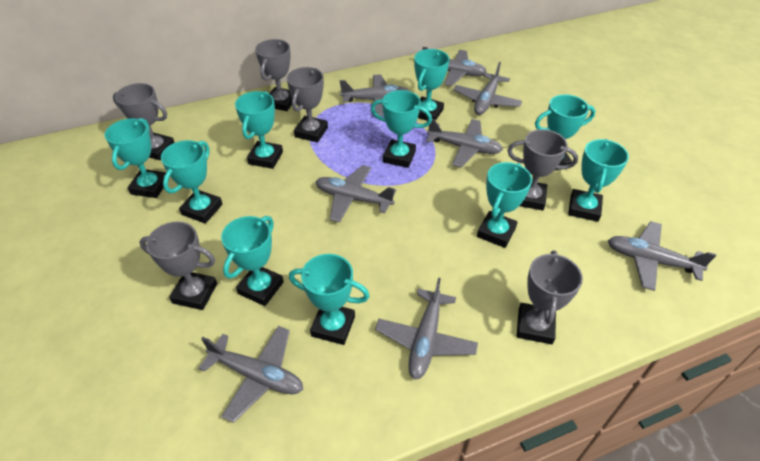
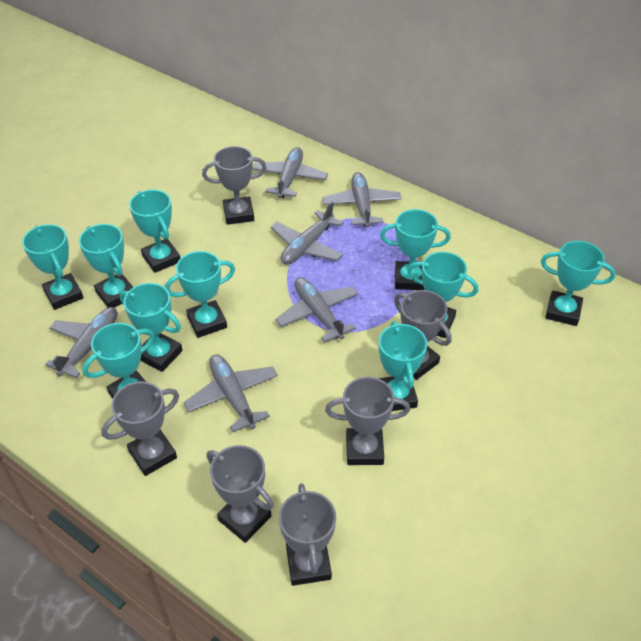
grey plane: 8 -> 6

